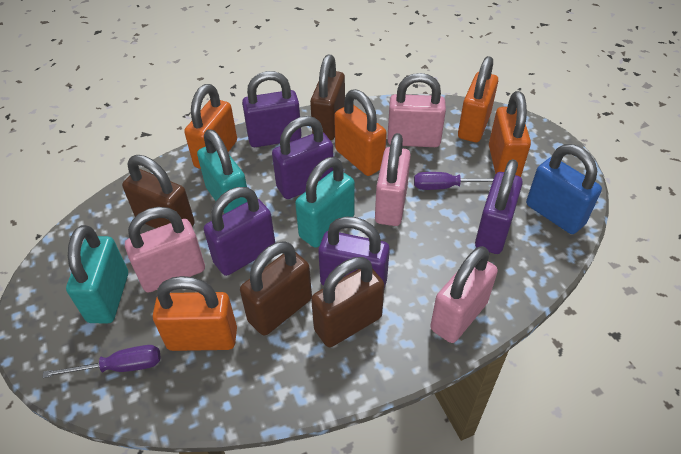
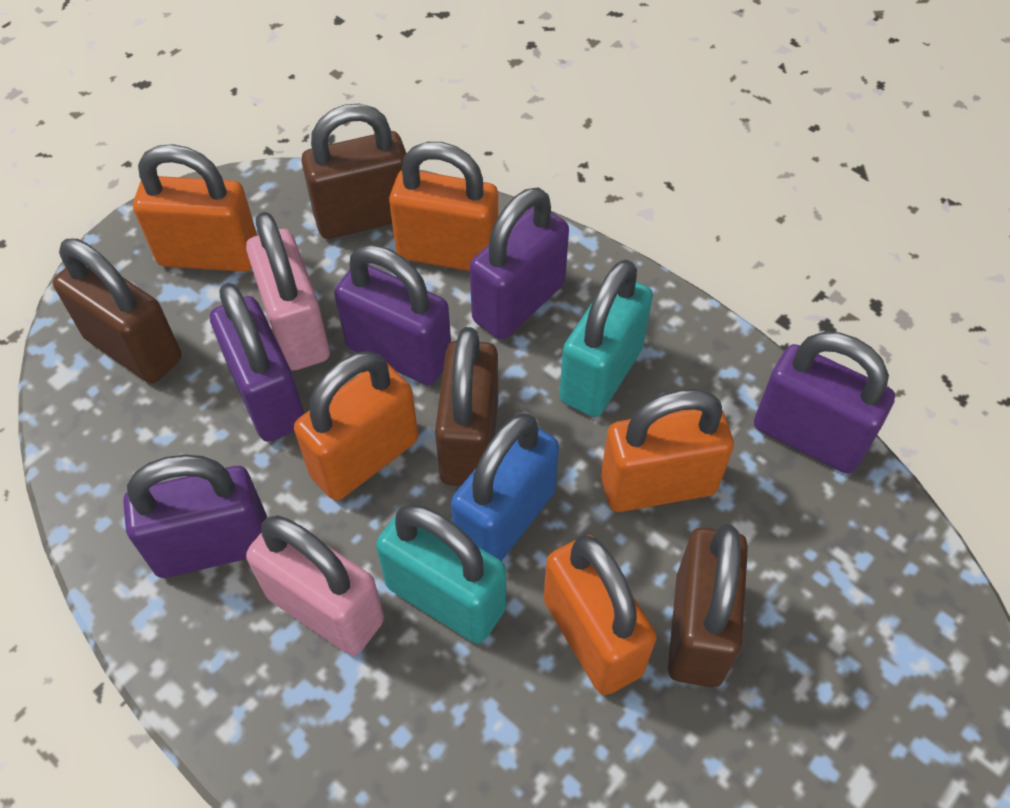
pink padlock: 4 -> 2
purple screwdriver: 2 -> 0
turquoise padlock: 3 -> 2

